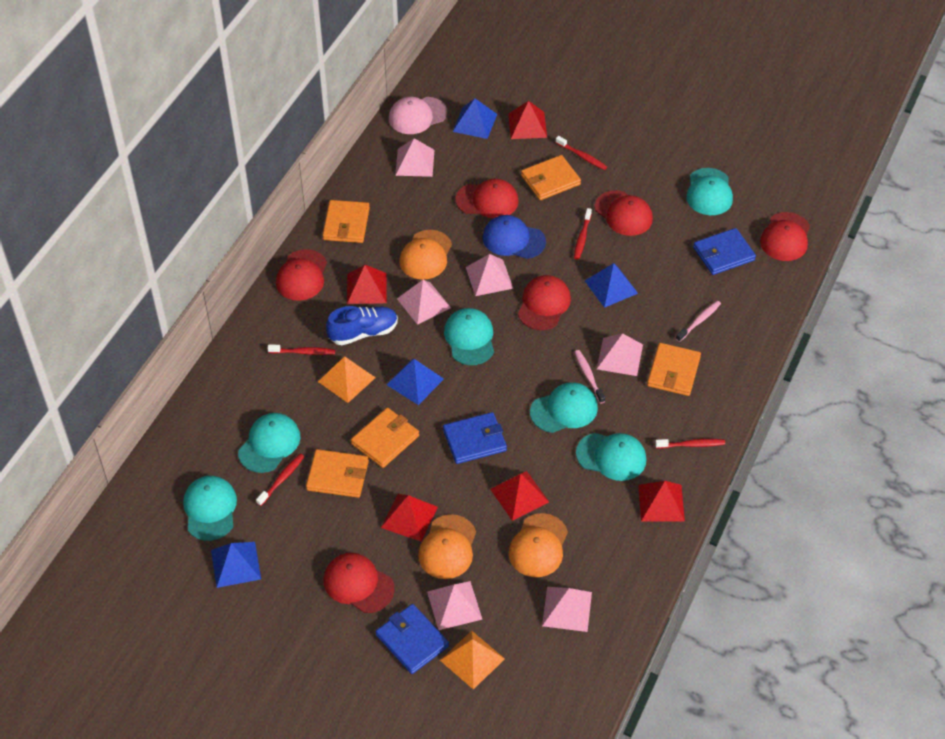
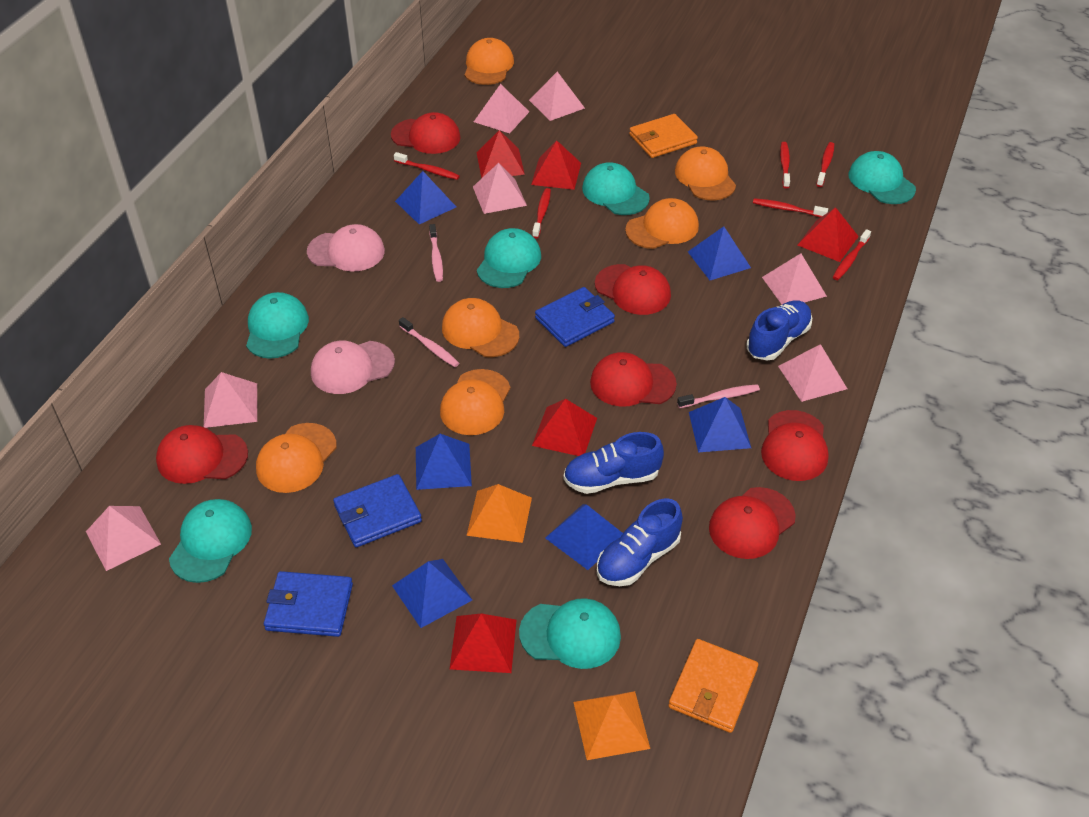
blue cap: 1 -> 0
blue pyramid: 4 -> 6
blue shoe: 1 -> 3
orange cap: 3 -> 6
orange wallet: 5 -> 2
pink cap: 1 -> 2
pink pyramid: 6 -> 7
pink toothbrush: 2 -> 3
red toothbrush: 5 -> 6

